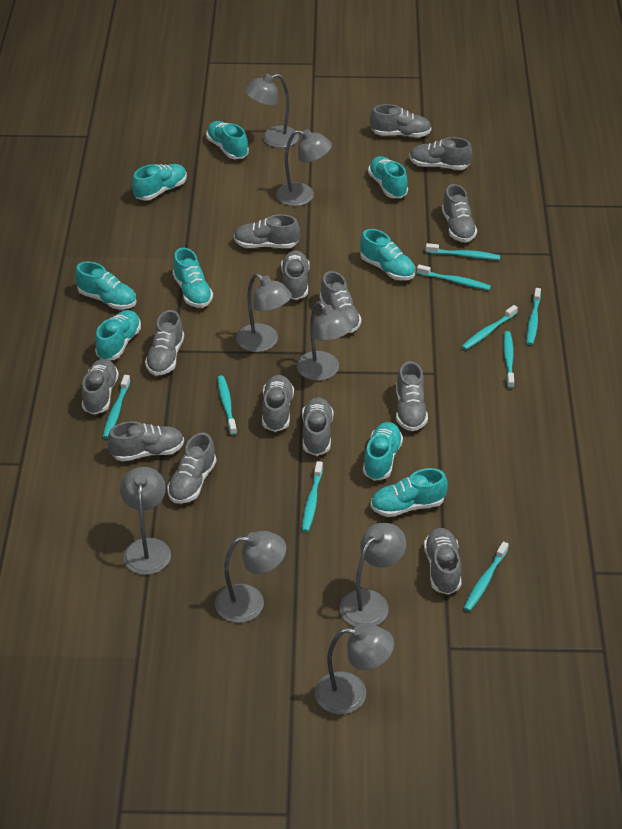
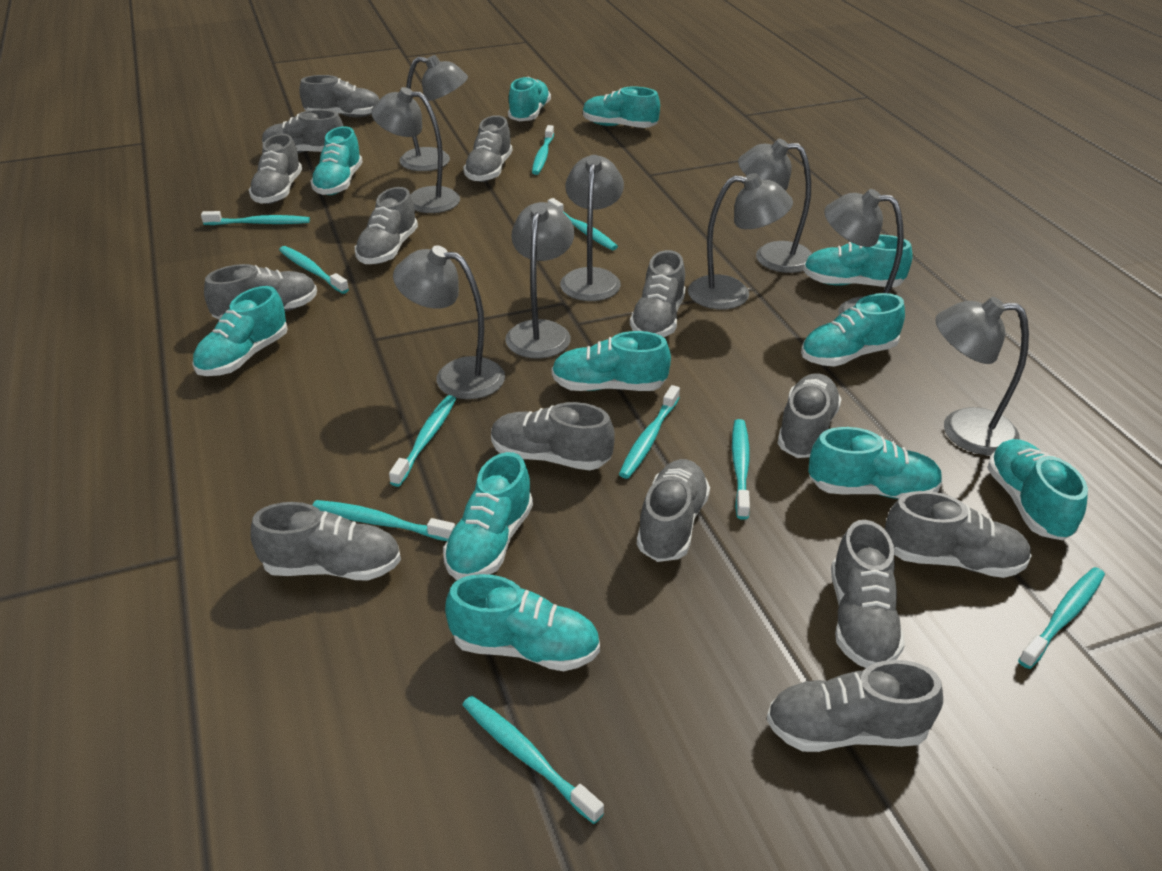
grey lamp: 8 -> 9
turquoise shoe: 9 -> 11
turquoise toothbrush: 9 -> 10

